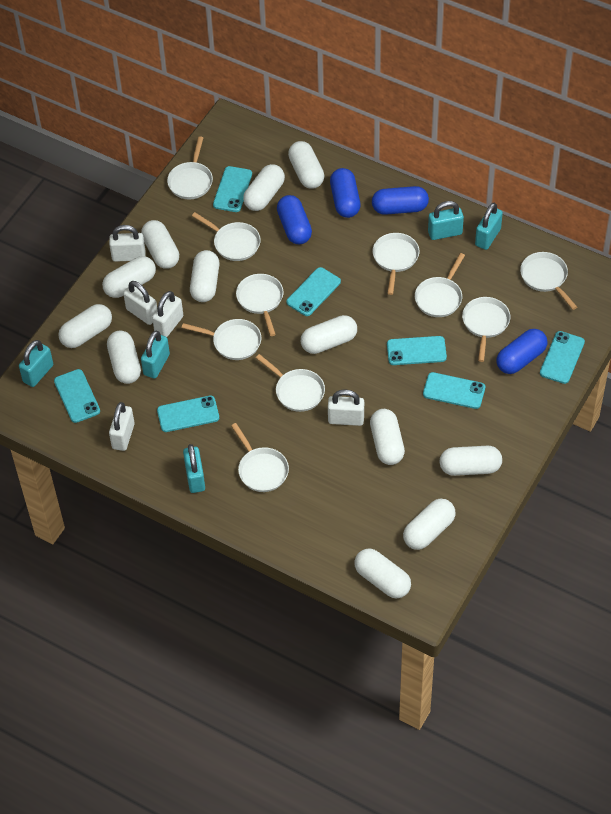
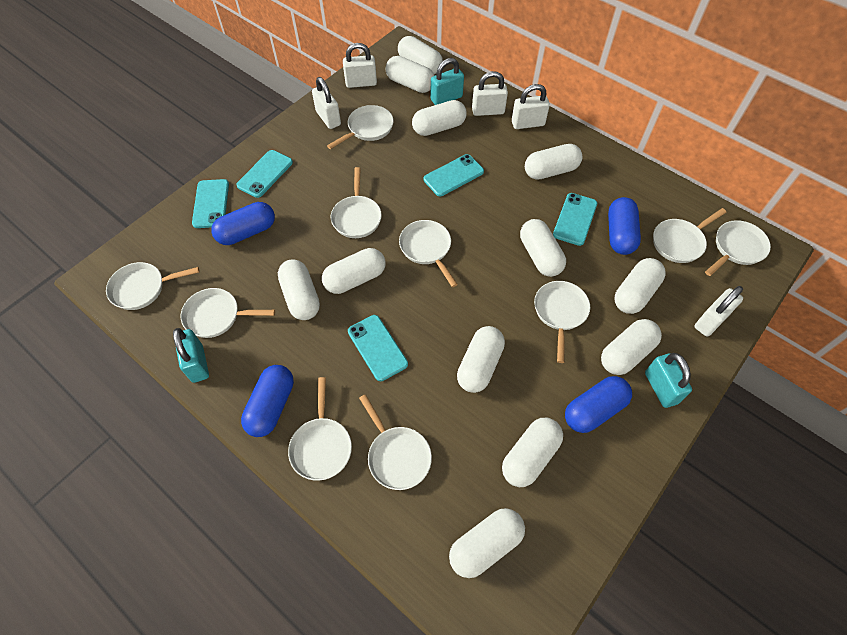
turquoise padlock: 5 -> 3
turquoise phone: 7 -> 5

